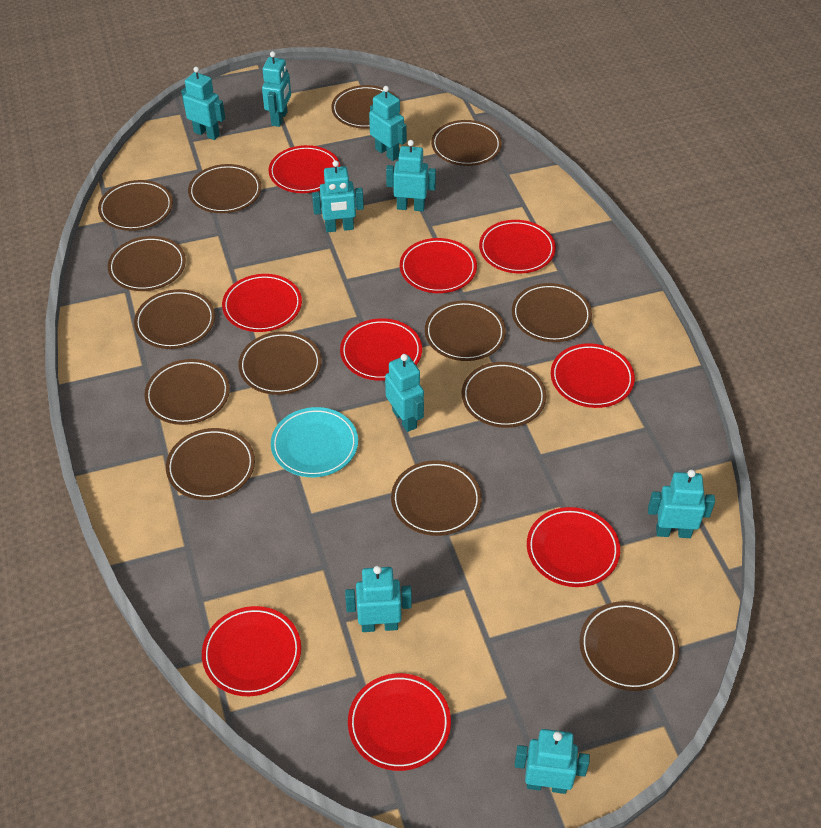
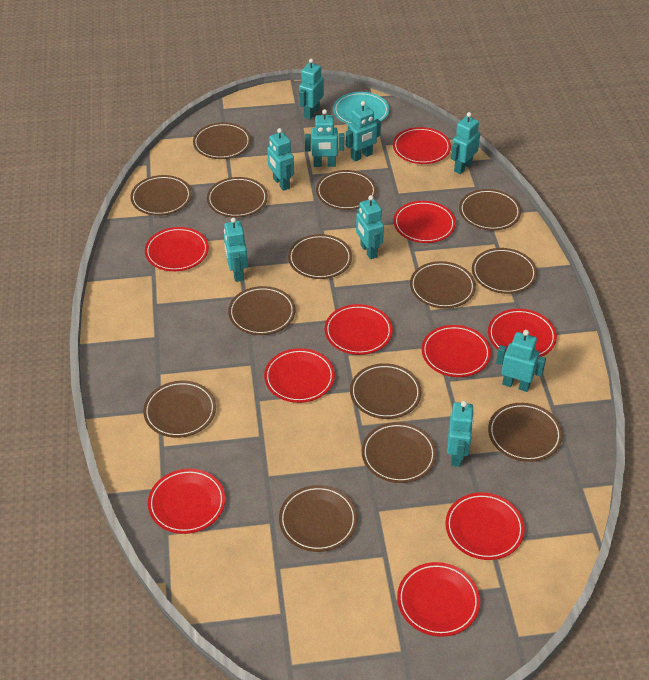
red plate: 9 -> 10

